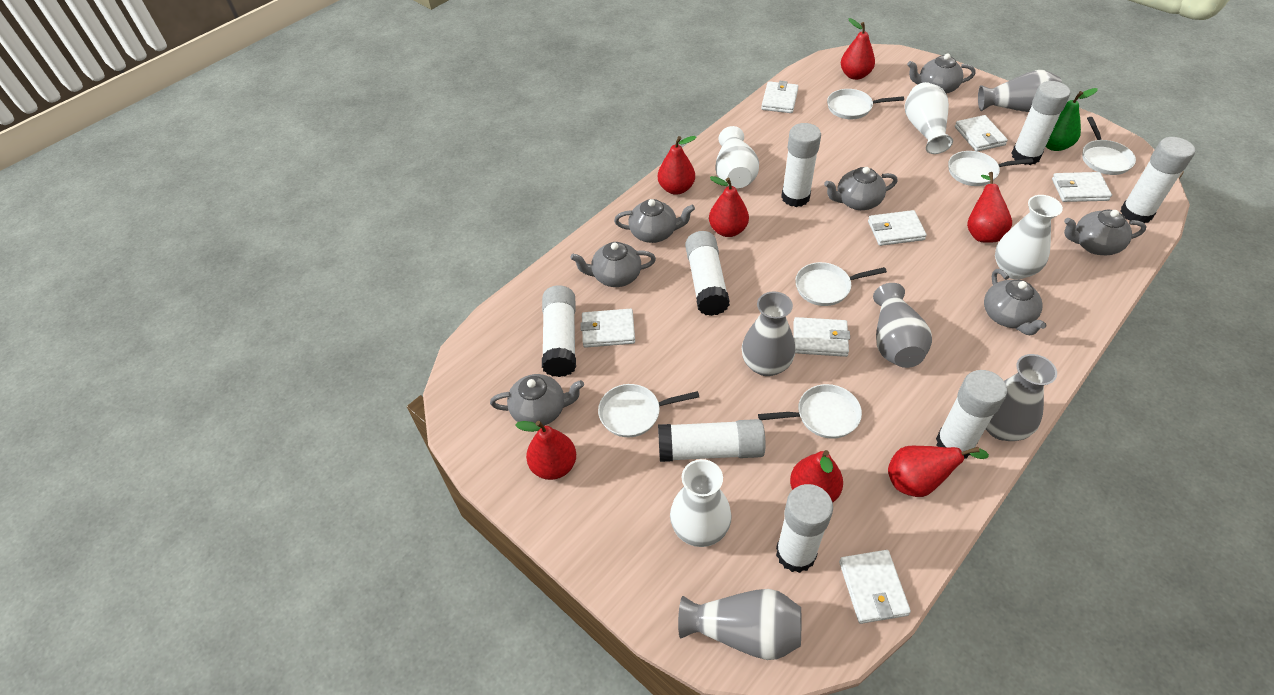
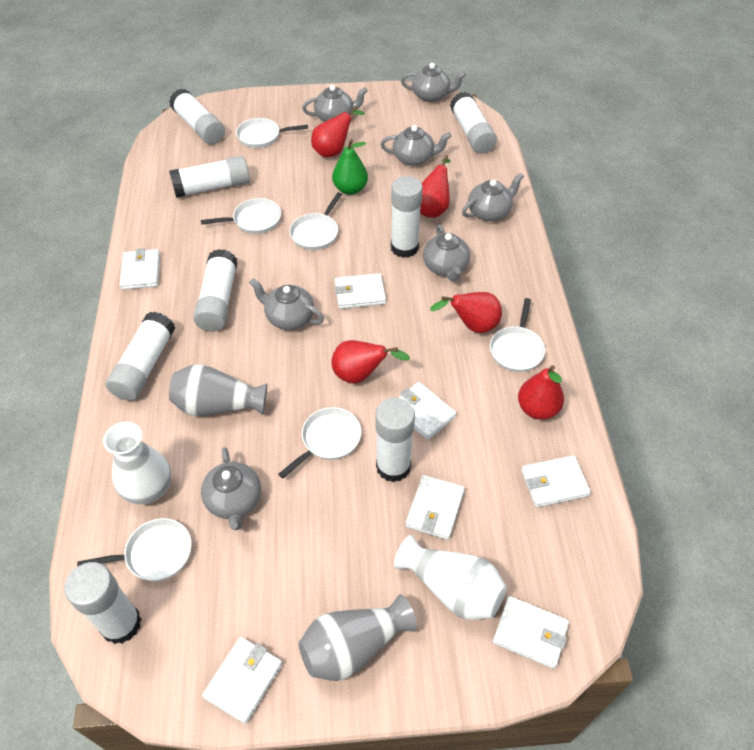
grey vase: 5 -> 2
red pear: 7 -> 5
white vase: 4 -> 2

